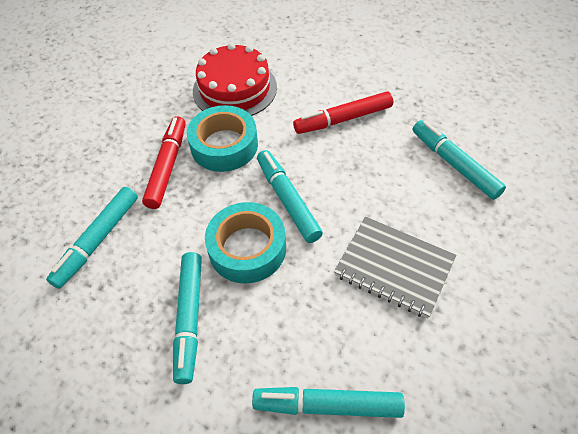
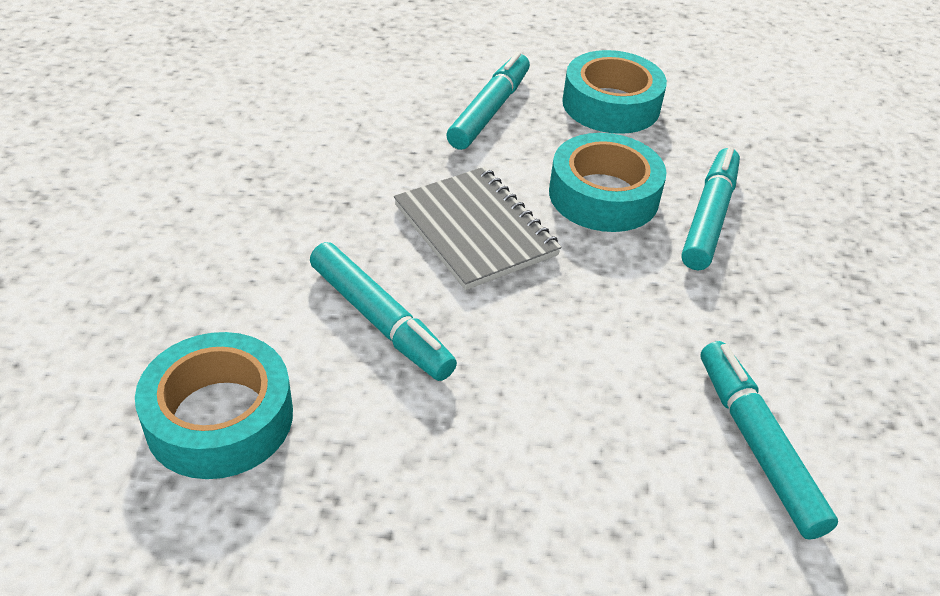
red cake: 1 -> 0
red marker: 2 -> 0
turquoise marker: 5 -> 4
turquoise tape: 2 -> 3

